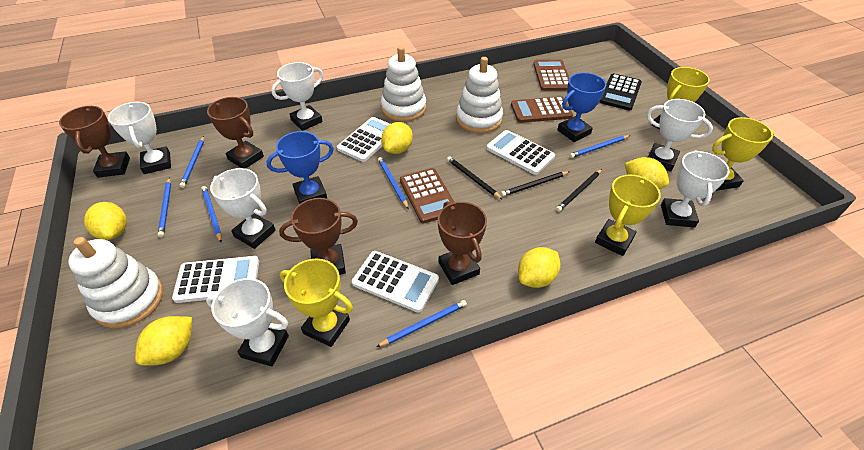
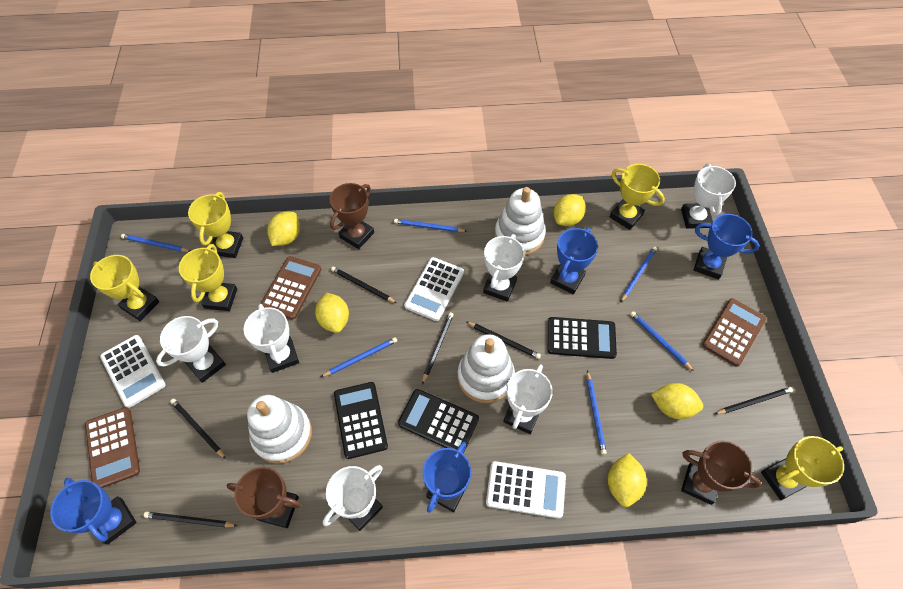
black calculator: 1 -> 3
black pencil: 3 -> 6
blue trophy: 2 -> 4
brown trophy: 4 -> 3
white calculator: 4 -> 3
yellow trophy: 4 -> 5

